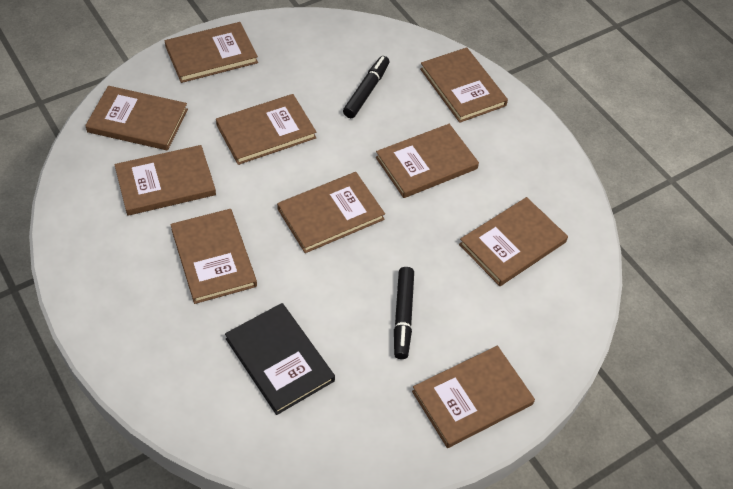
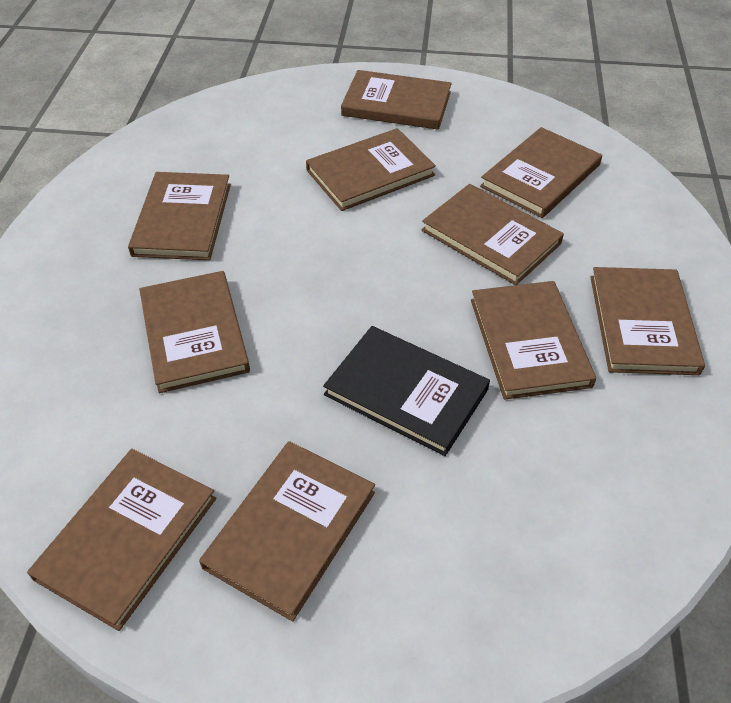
black marker: 2 -> 0

